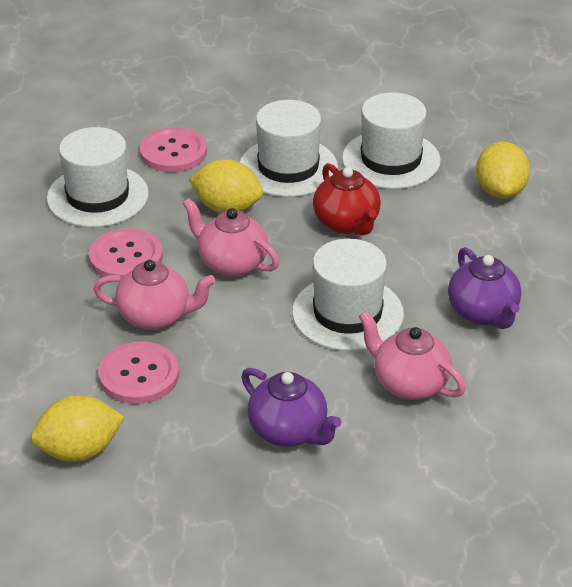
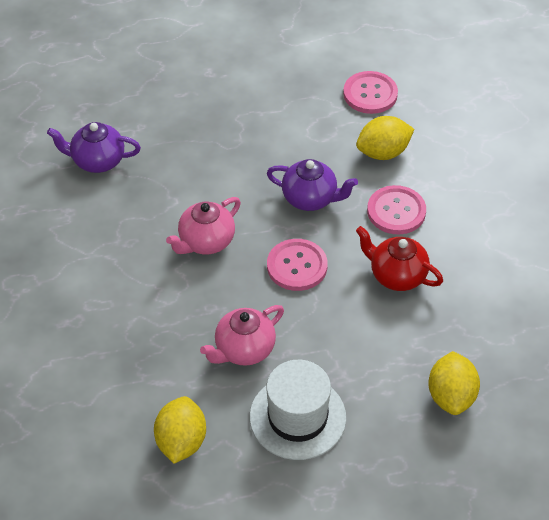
pink teapot: 3 -> 2
white hat: 4 -> 1

